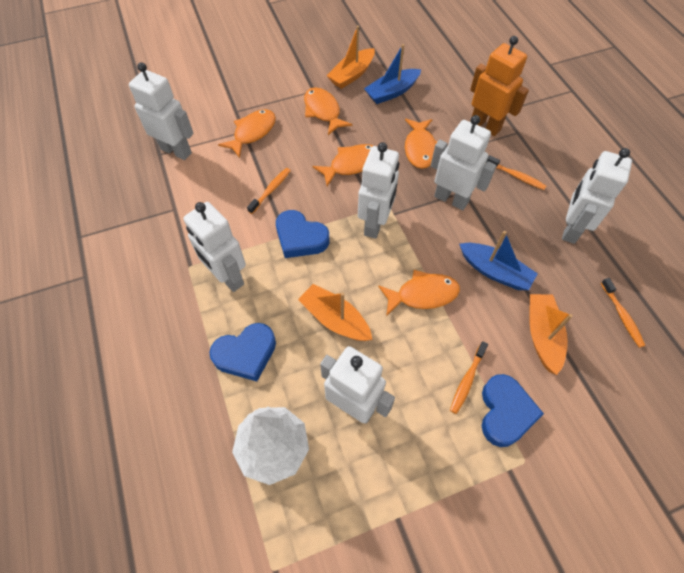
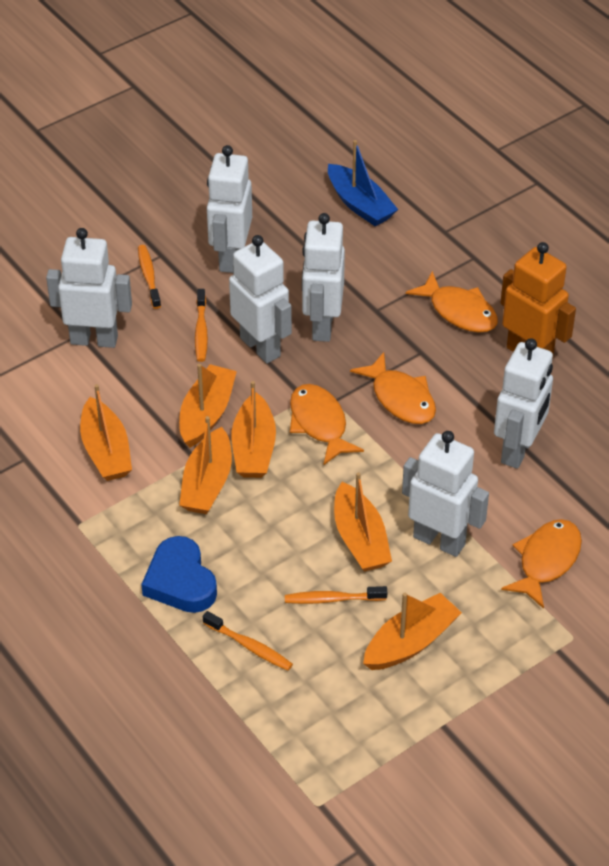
blue boat: 2 -> 1
blue heart: 3 -> 1
orange boat: 3 -> 6
orange fish: 5 -> 4
white tree: 1 -> 0

